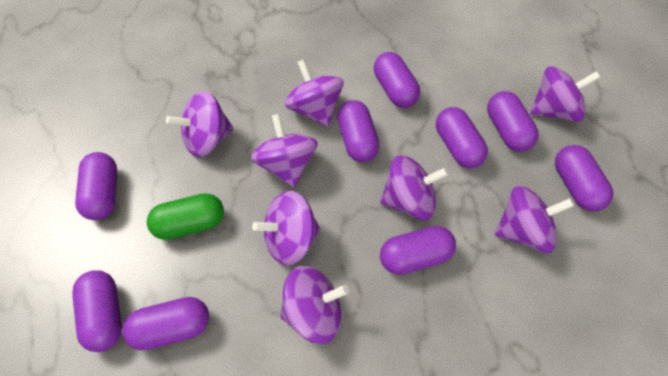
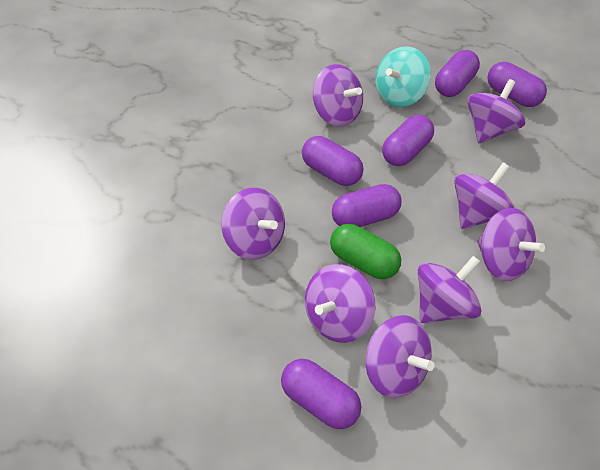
purple capsule: 9 -> 6
turquoise spinning top: 0 -> 1

